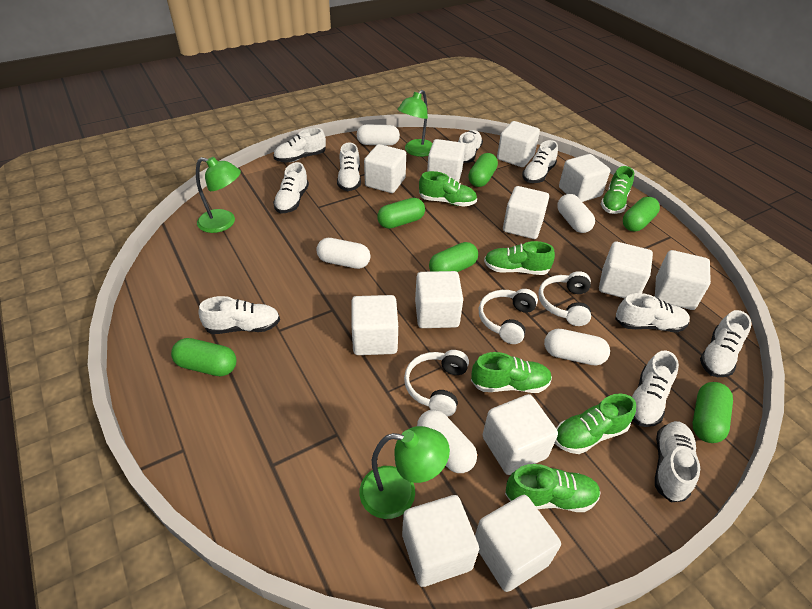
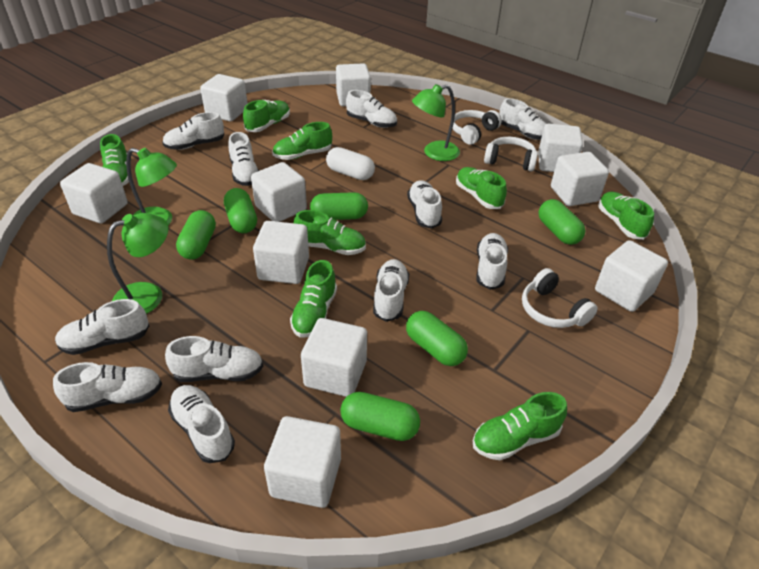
green shoe: 6 -> 8
white capsule: 5 -> 1
white cube: 12 -> 10
white shoe: 10 -> 11

